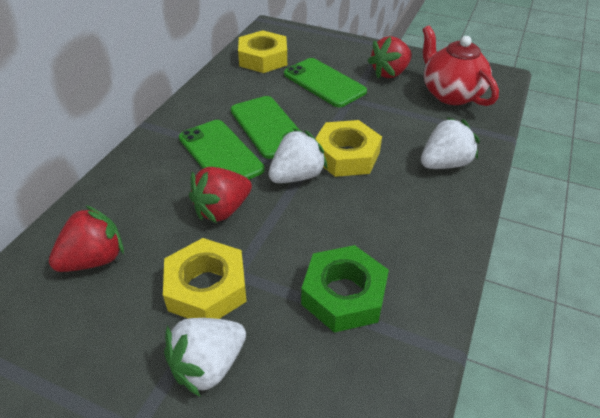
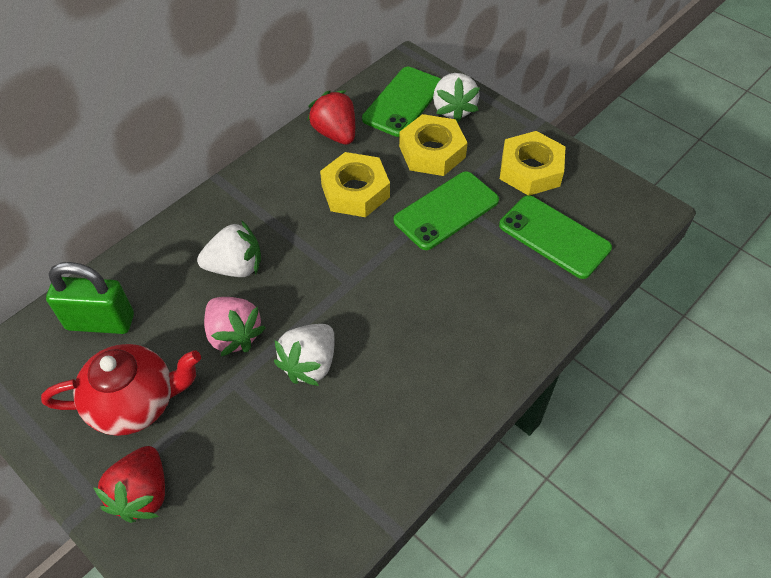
green nut: 1 -> 0
green padlock: 0 -> 1
pink strawberry: 0 -> 1
red strawberry: 3 -> 2

